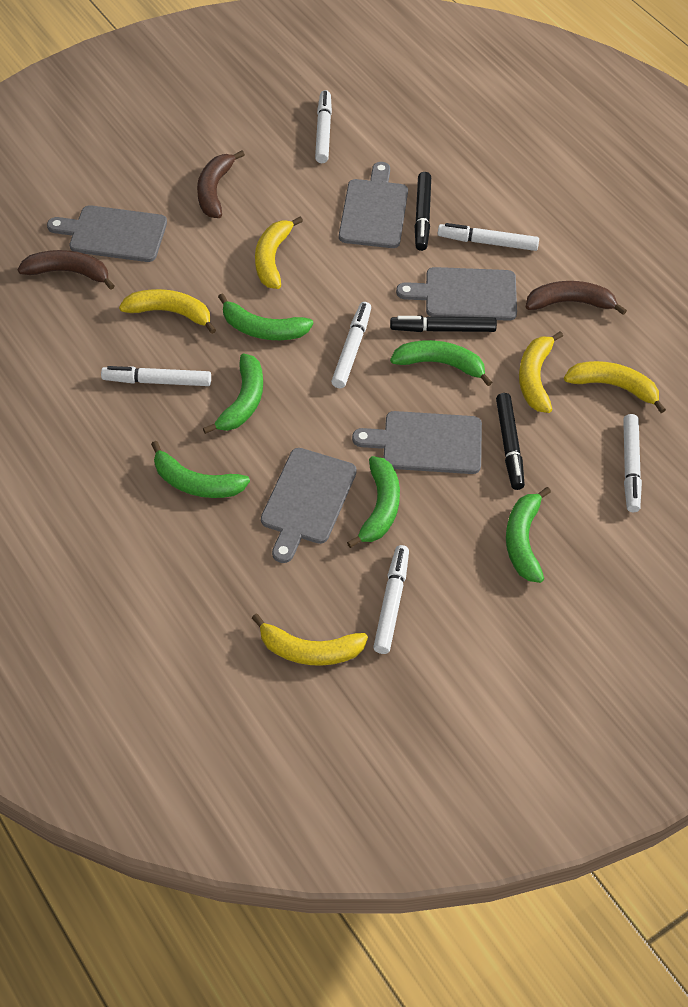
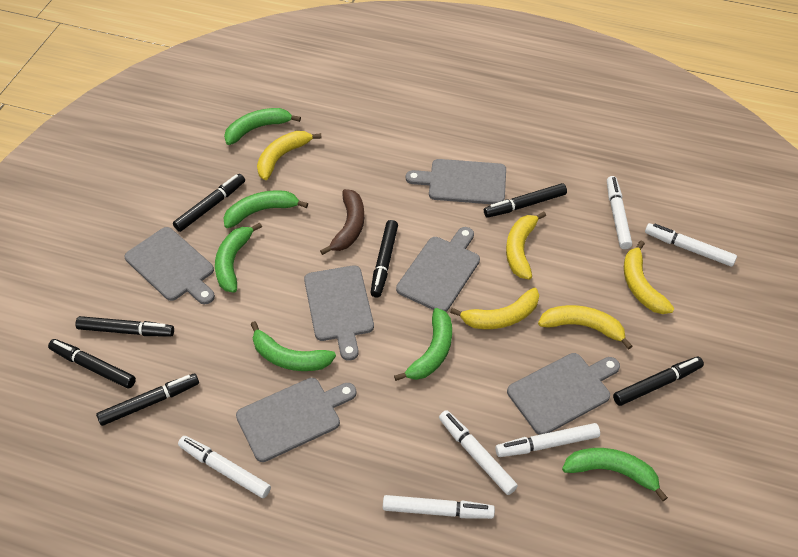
black marker: 3 -> 7
brown banana: 3 -> 1
grey cutting board: 5 -> 6

